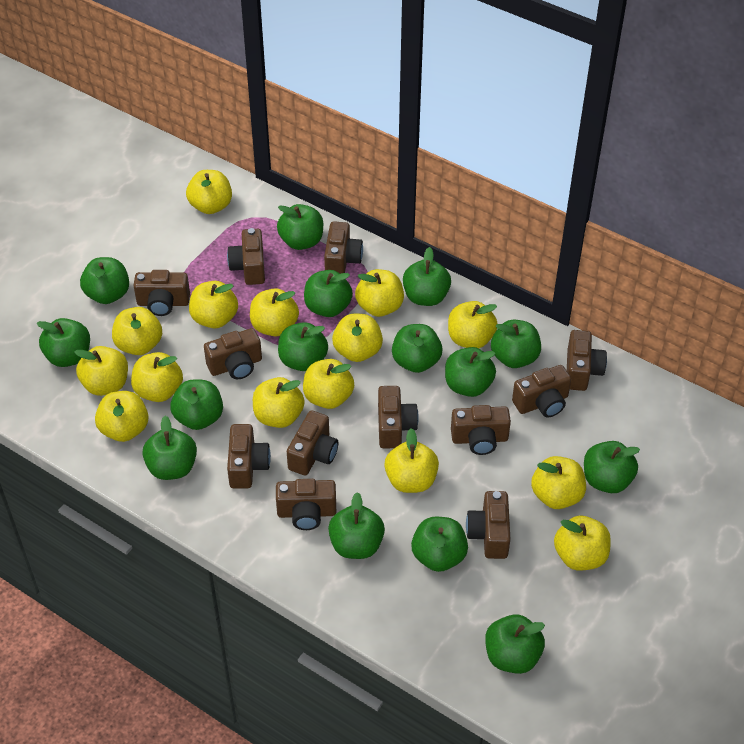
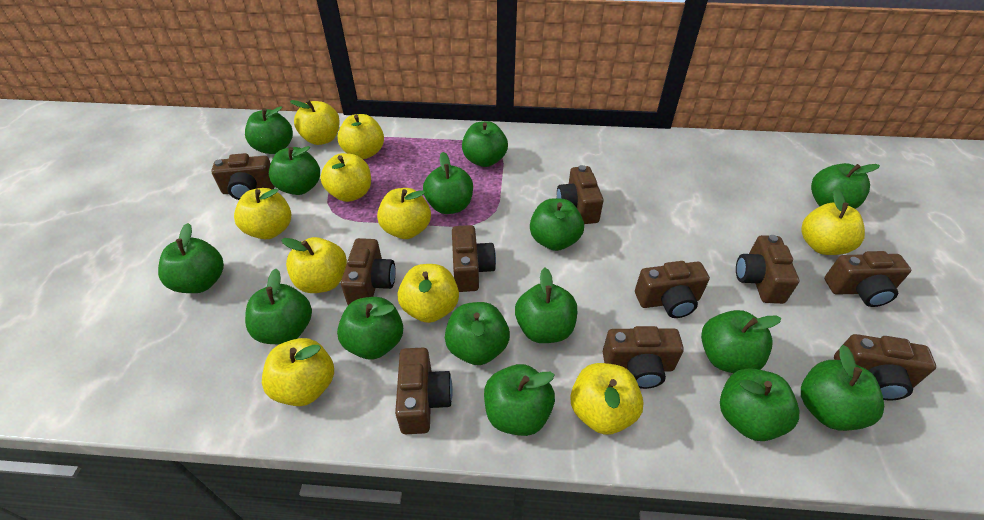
brown camera: 12 -> 10
yellow apple: 15 -> 10

